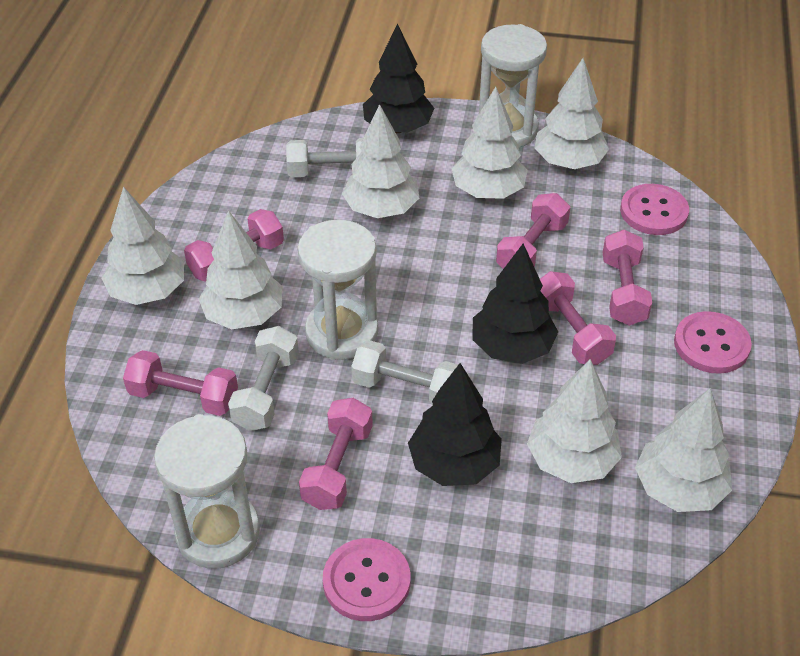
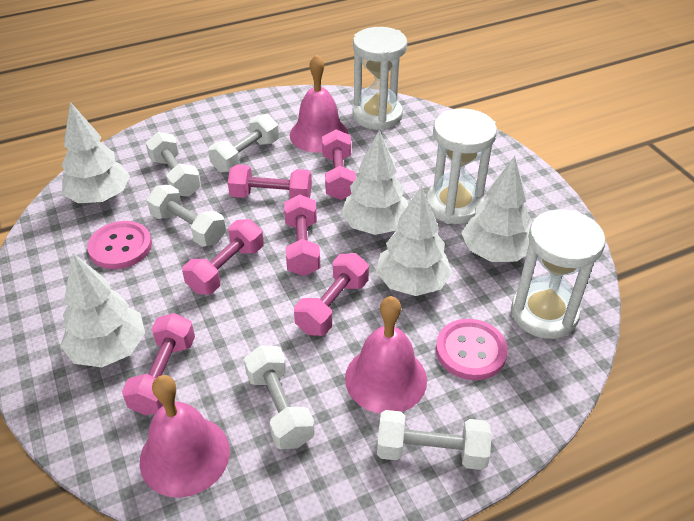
black tree: 3 -> 0
pink bell: 0 -> 3
pink button: 3 -> 2
white dumbbell: 3 -> 5
white tree: 7 -> 5

